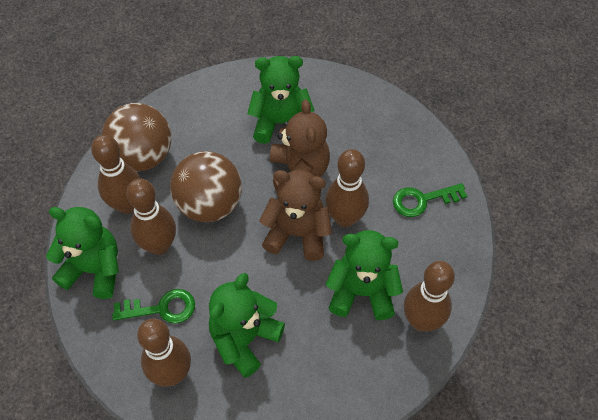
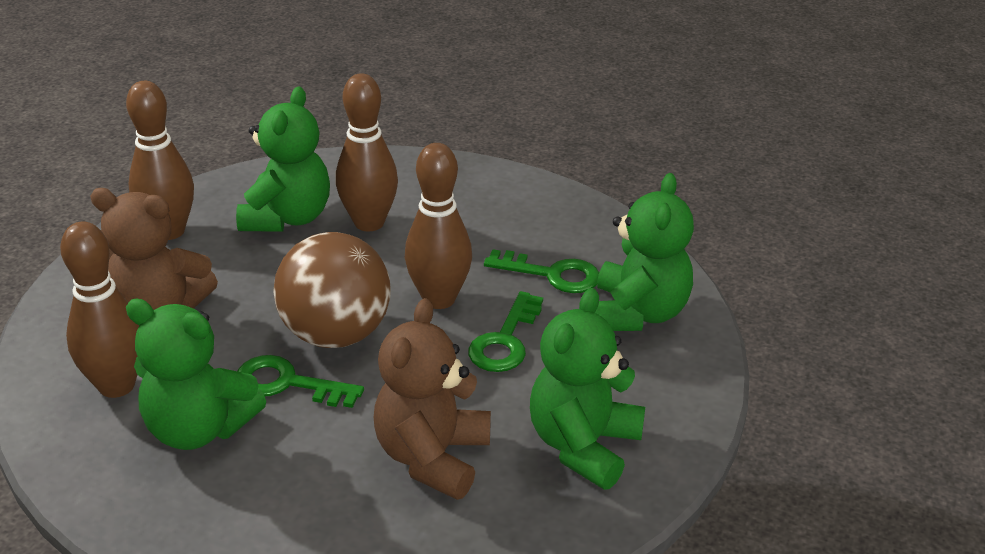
brown ball: 2 -> 1
brown bowling pin: 5 -> 4
green key: 2 -> 3

